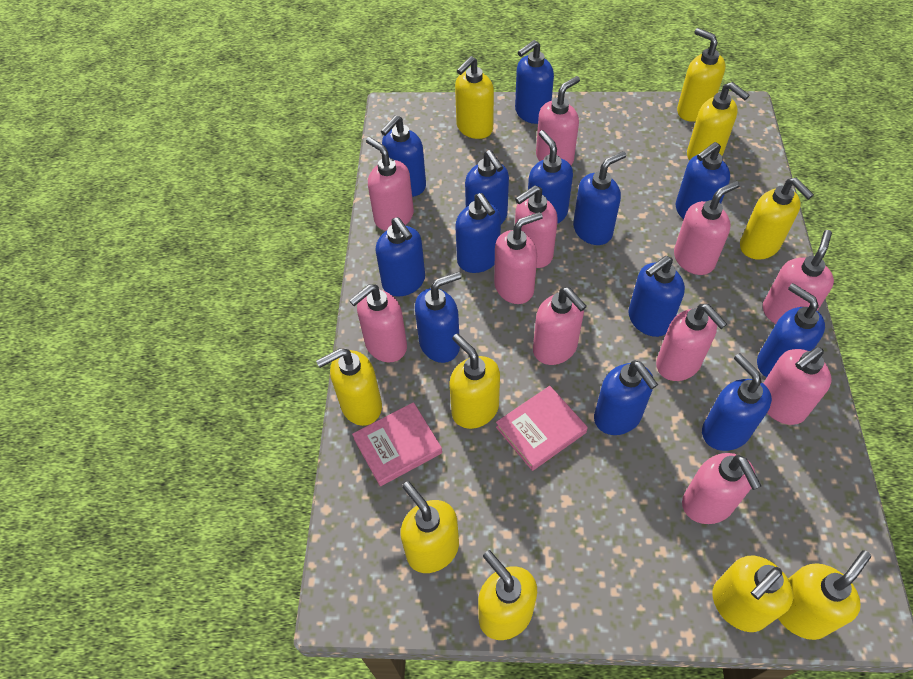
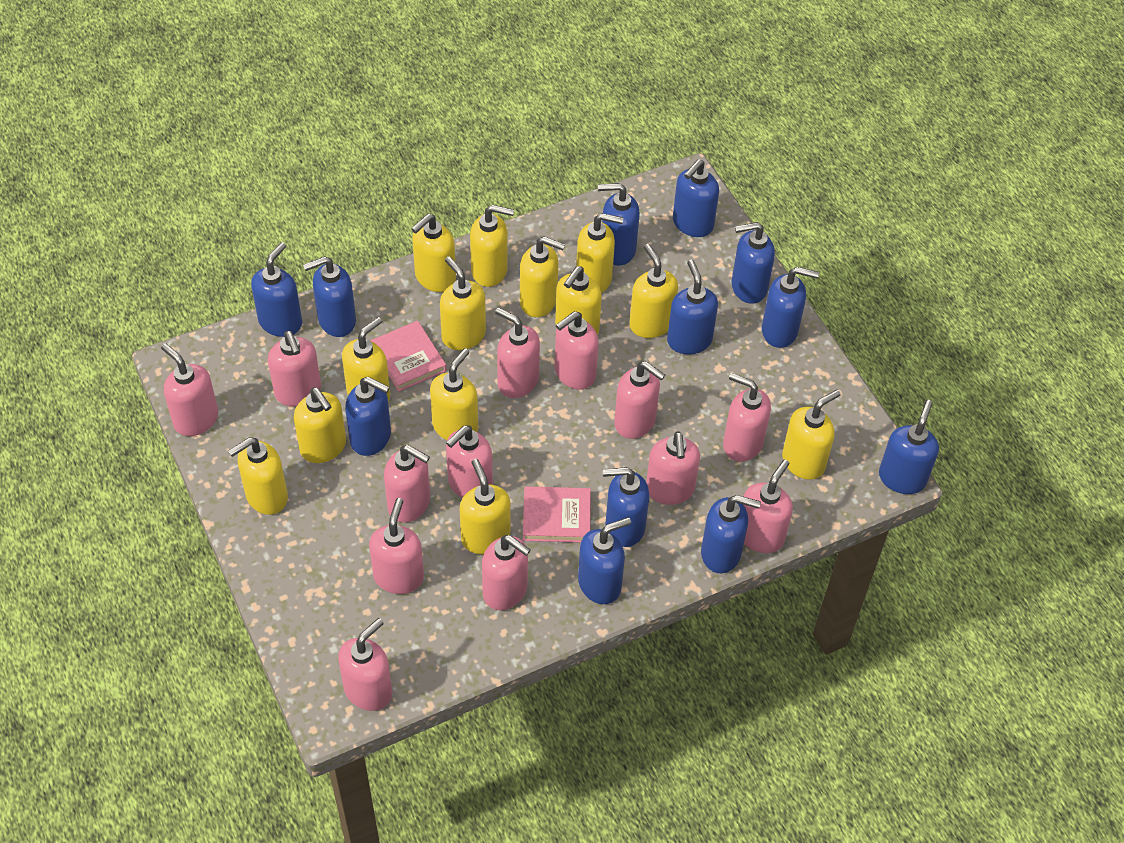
blue soap dispenser: 13 -> 12
pink soap dispenser: 11 -> 13
yellow soap dispenser: 10 -> 13

